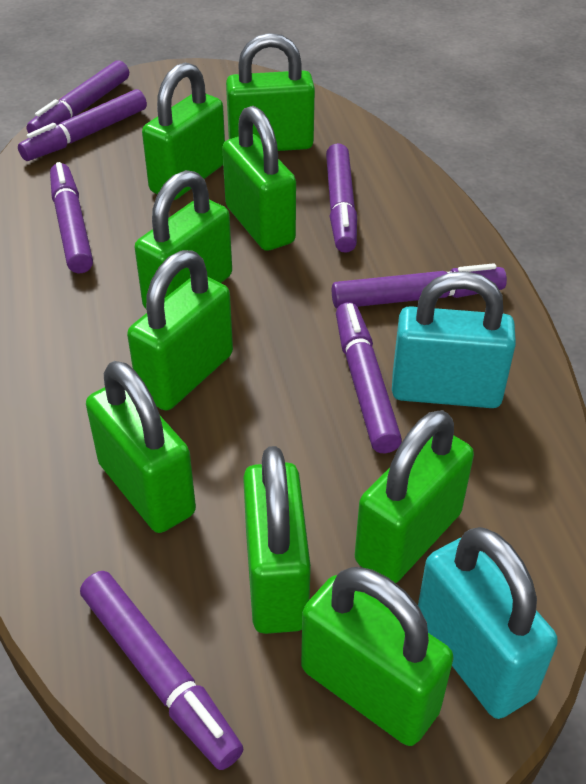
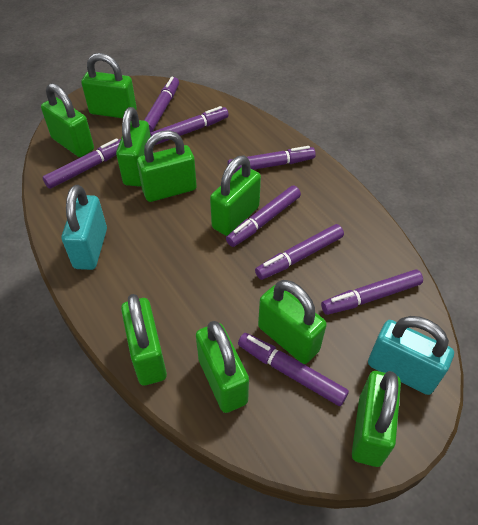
purple marker: 7 -> 8

